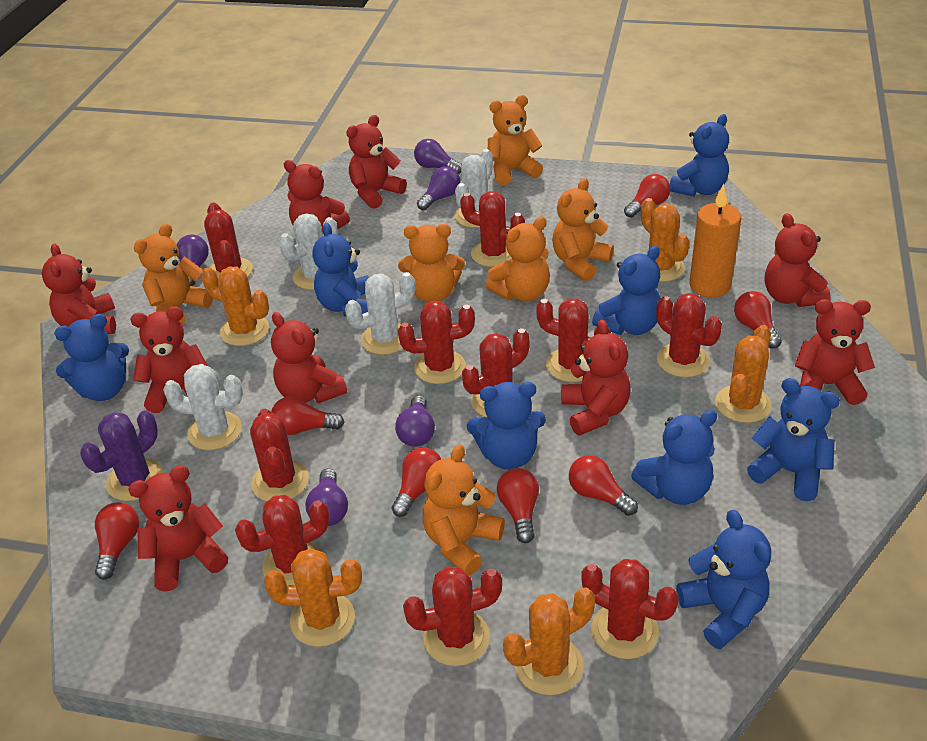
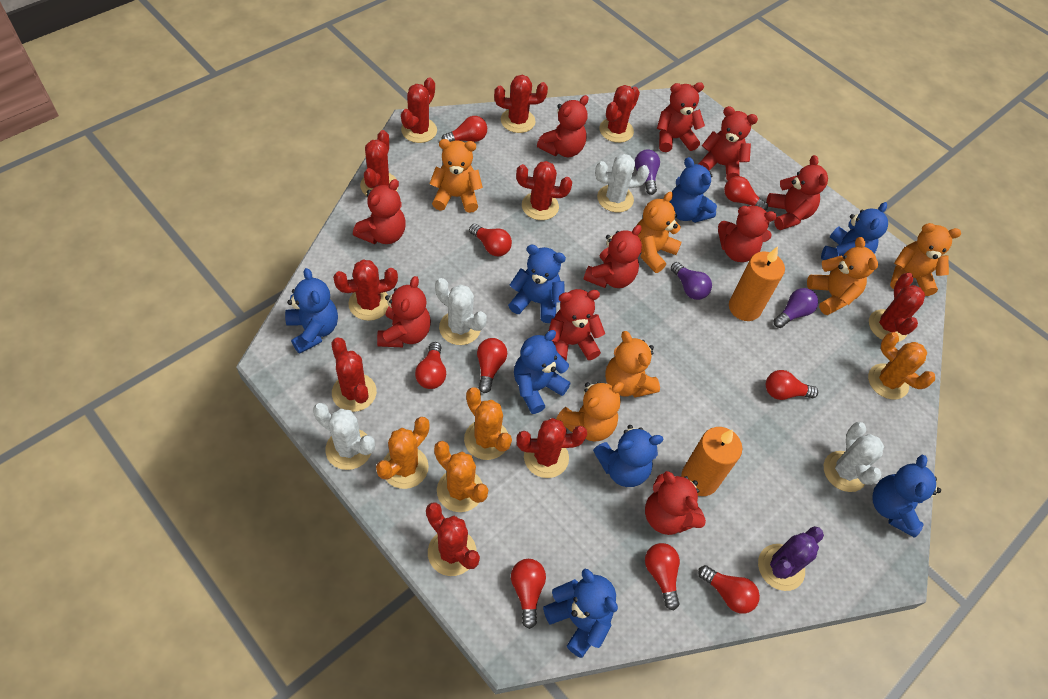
orange cactus: 5 -> 4
orange candle: 1 -> 2
purple light bulb: 5 -> 3
red light bulb: 7 -> 9
red teddy bear: 9 -> 10

